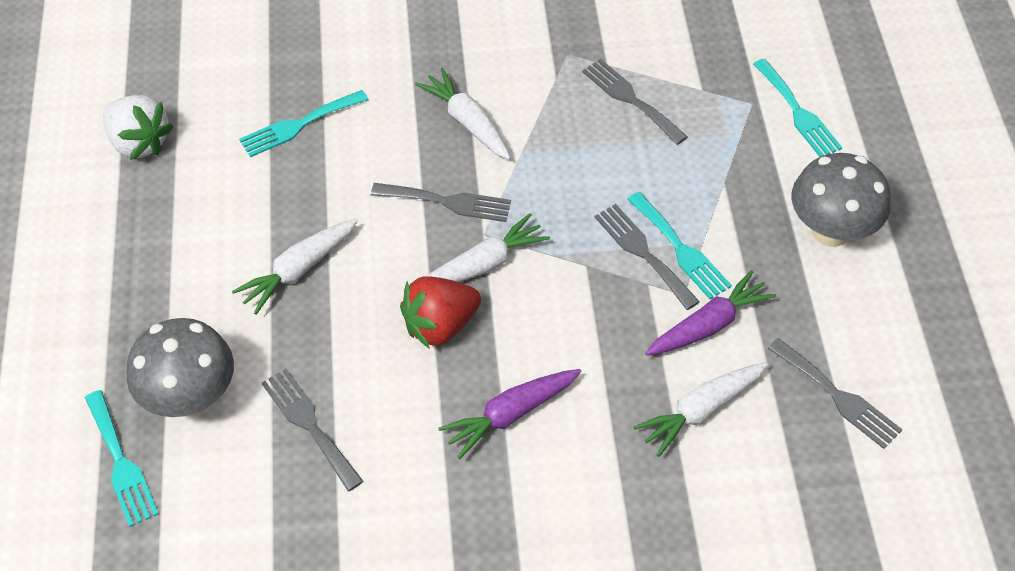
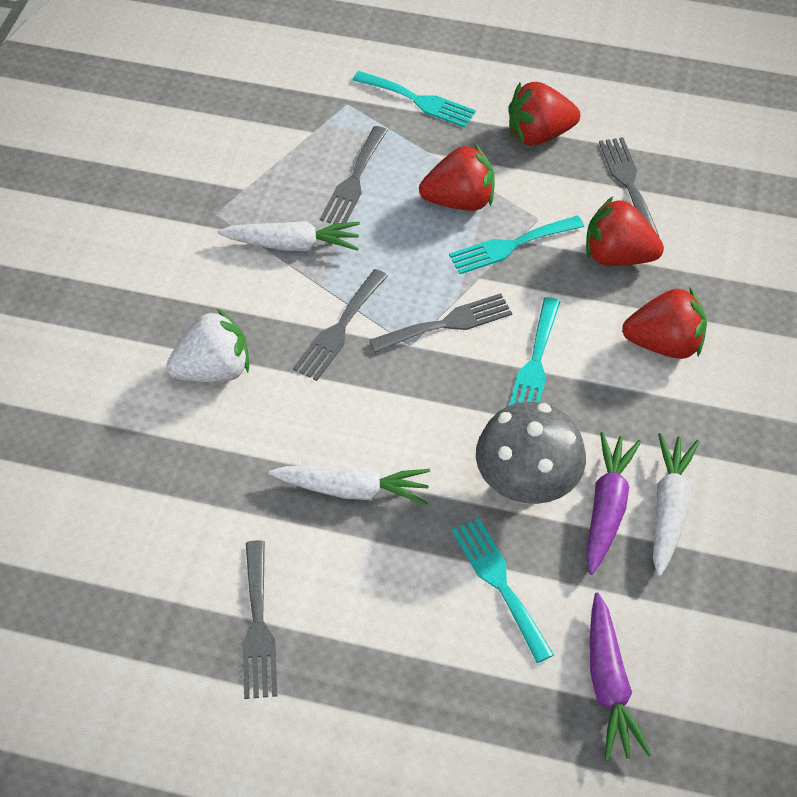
grey mushroom: 2 -> 1
red strawberry: 1 -> 4
white carrot: 4 -> 3

